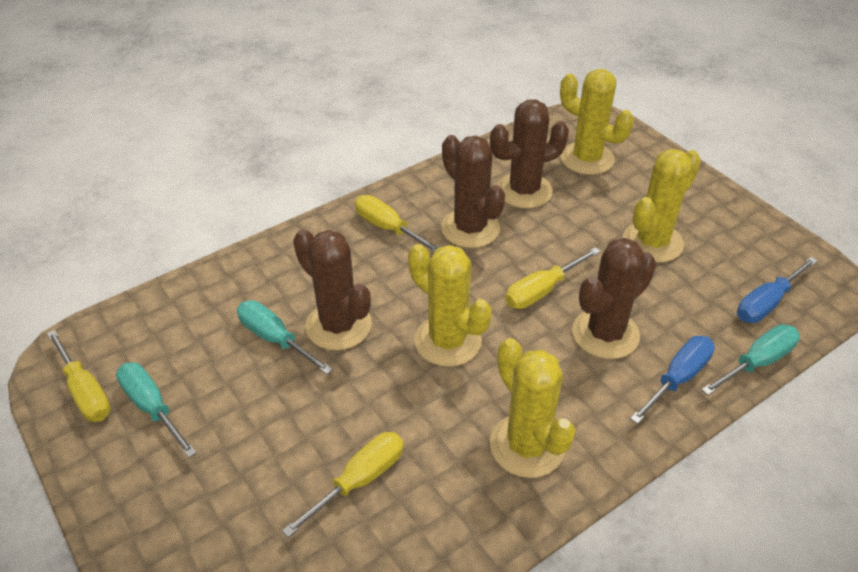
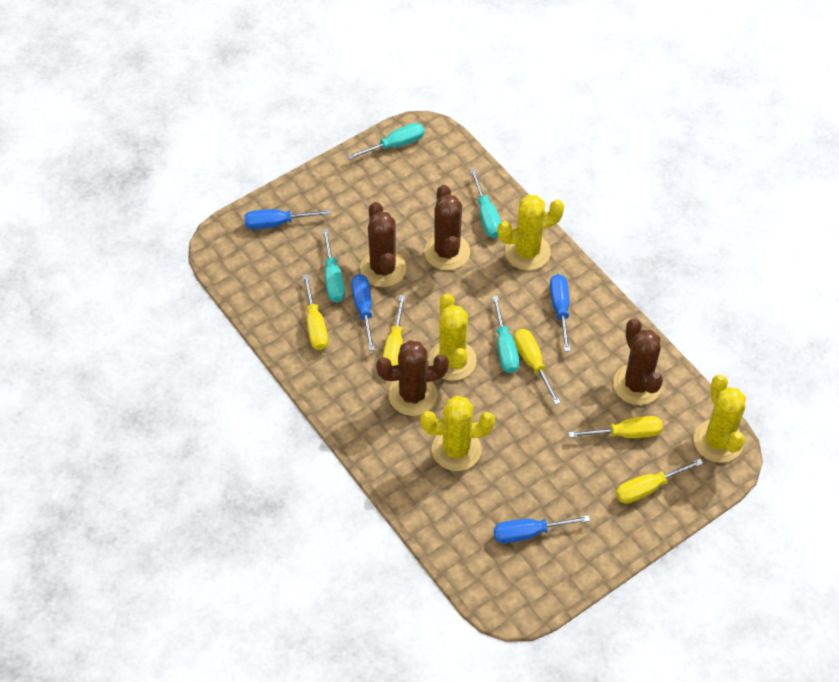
blue screwdriver: 2 -> 4
turquoise screwdriver: 3 -> 4
yellow screwdriver: 4 -> 5

